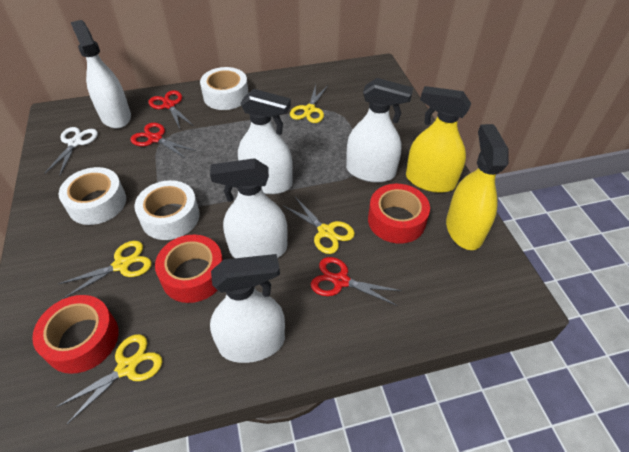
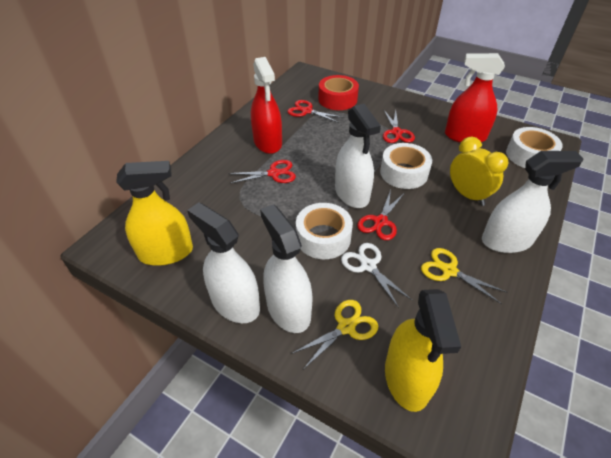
red scissors: 3 -> 4
red spray bottle: 0 -> 2
red tape: 3 -> 1
white spray bottle: 5 -> 4
yellow clock: 0 -> 1
yellow scissors: 4 -> 2

